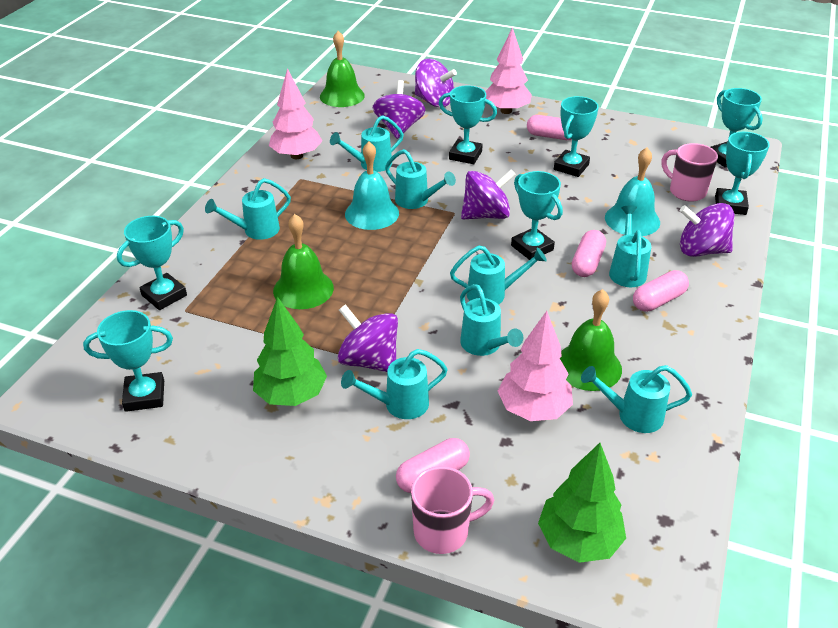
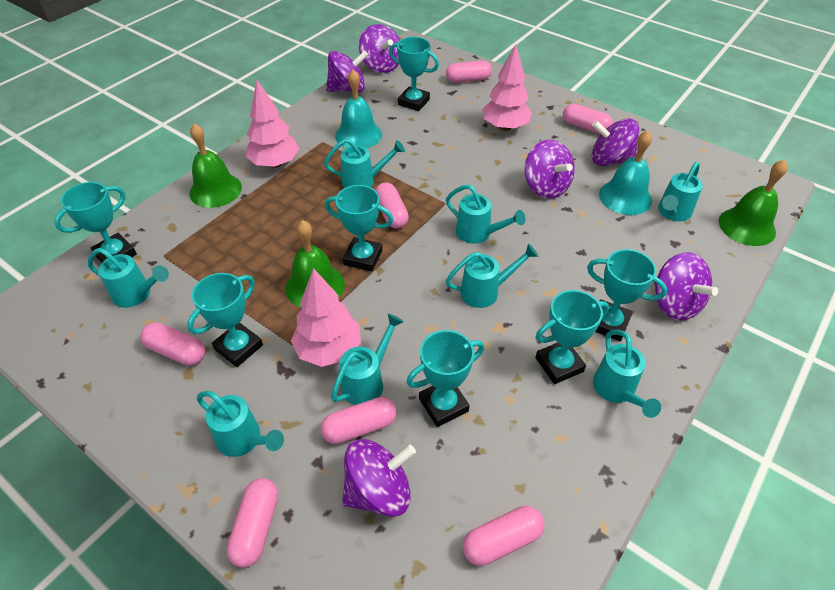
green tree: 2 -> 0
pink capsule: 4 -> 7
pink mug: 2 -> 0
purple spinning top: 5 -> 6

